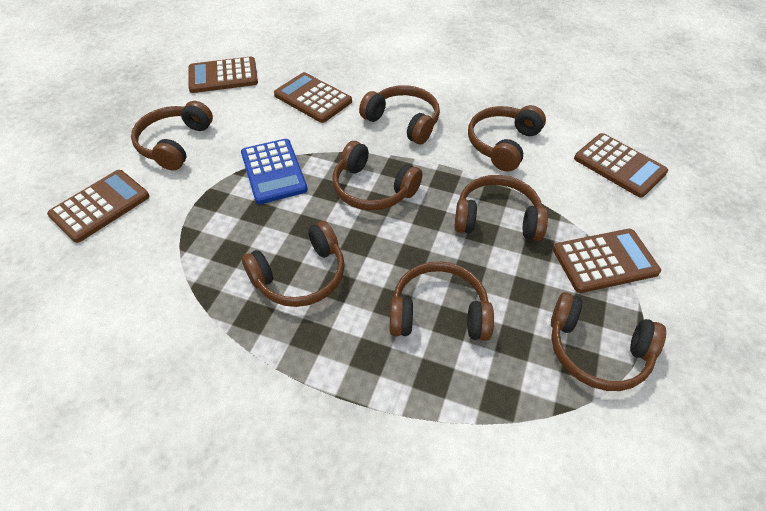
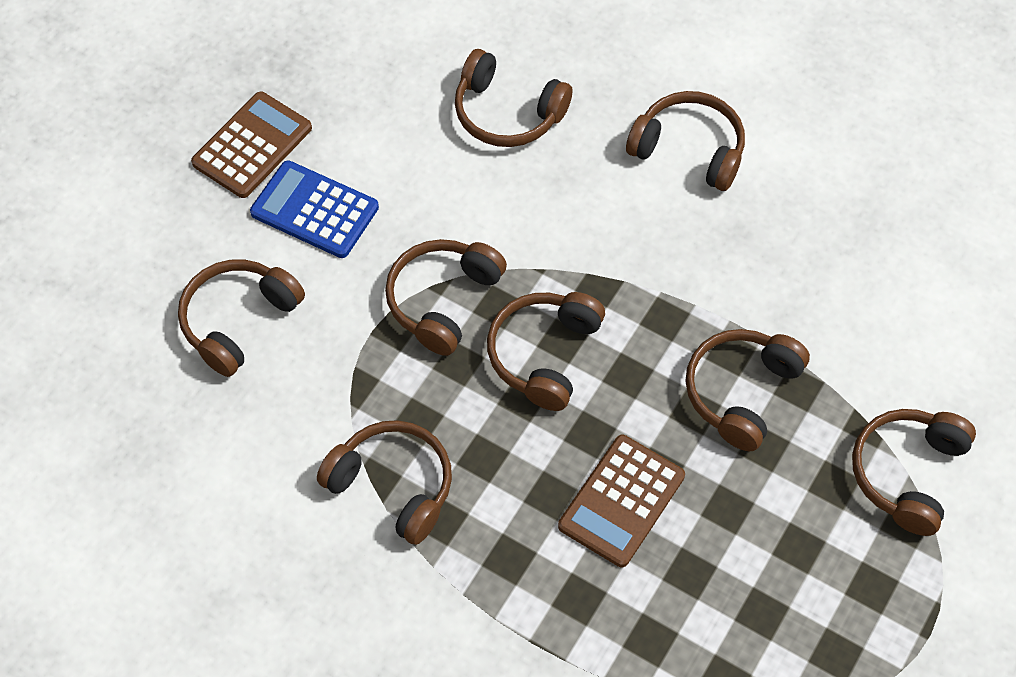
brown calculator: 5 -> 2

